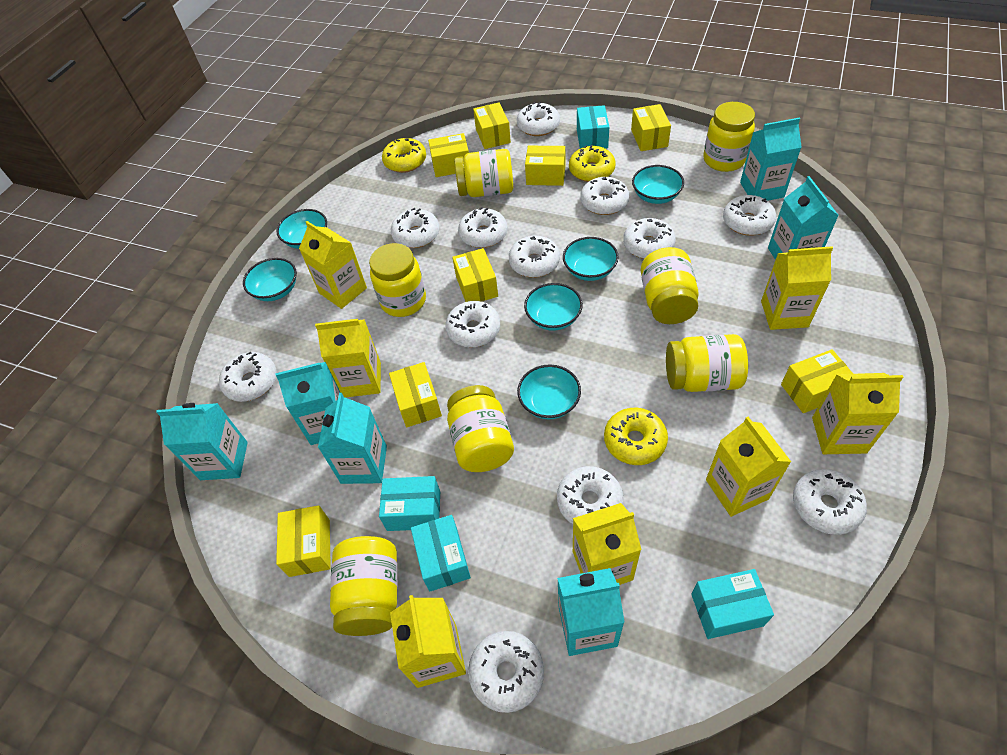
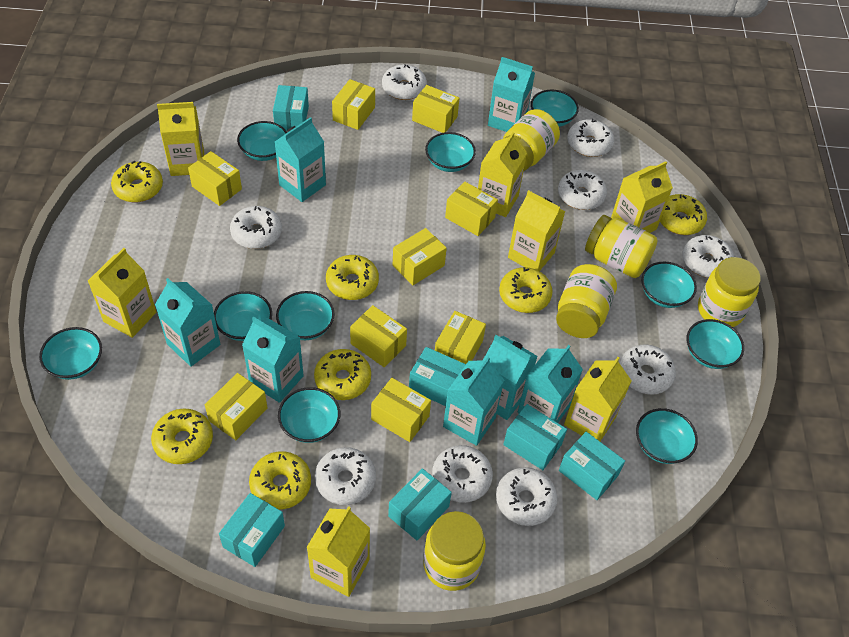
turquoise bowl: 6 -> 10
turquoise box: 4 -> 6
turquoise carton: 6 -> 7
white donut: 12 -> 9
yellow box: 8 -> 9
yellow donut: 3 -> 7
yellow jar: 7 -> 5

